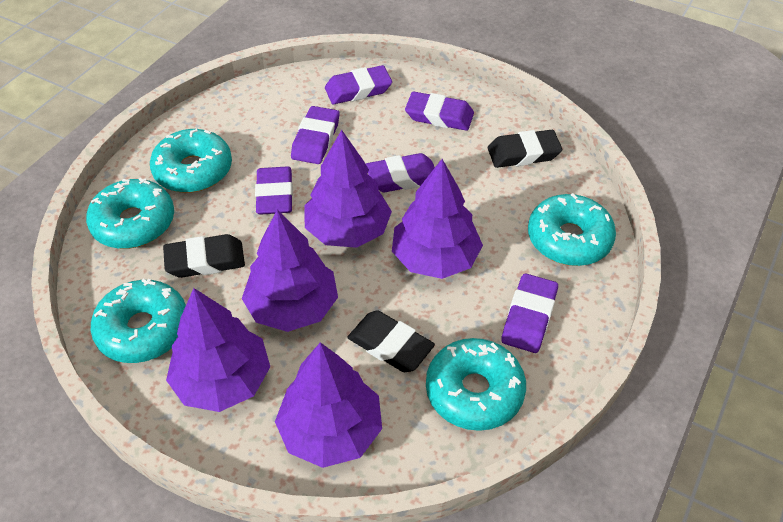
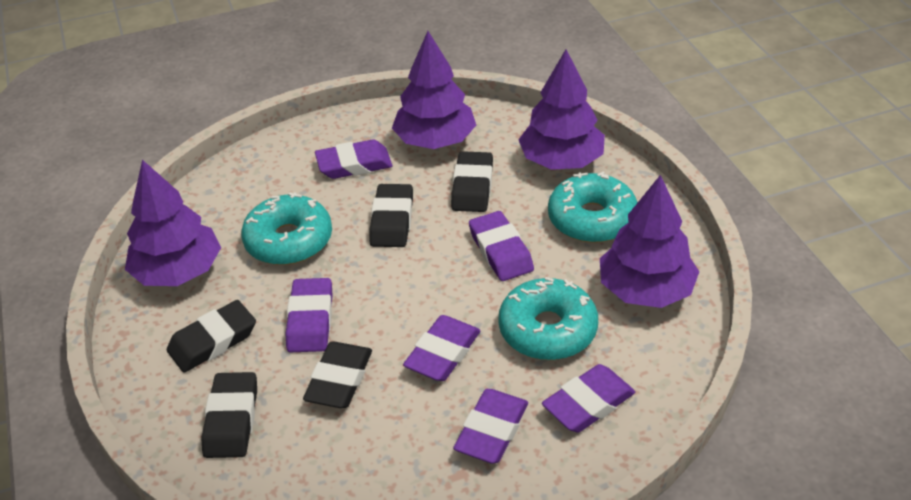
black eraser: 3 -> 5
purple tree: 5 -> 4
turquoise donut: 5 -> 3

